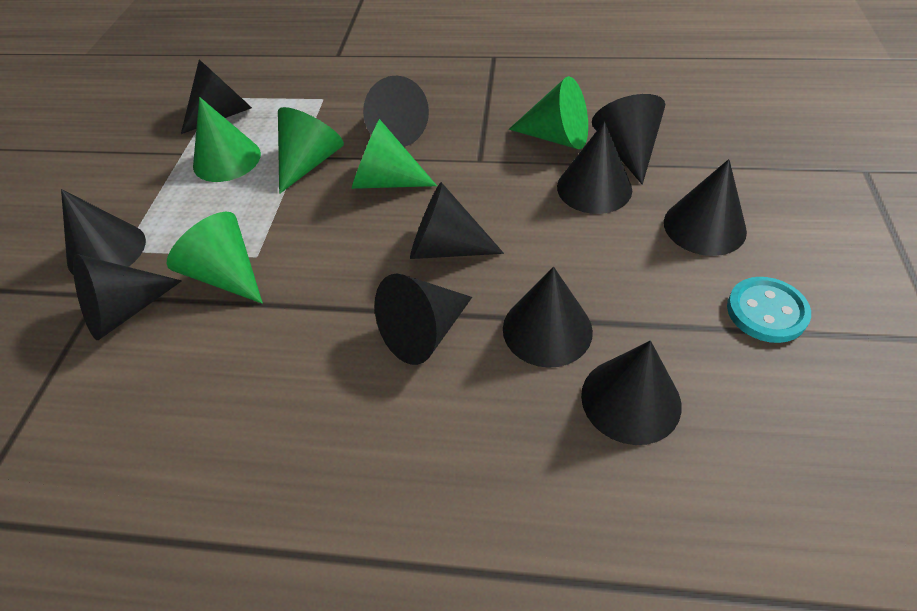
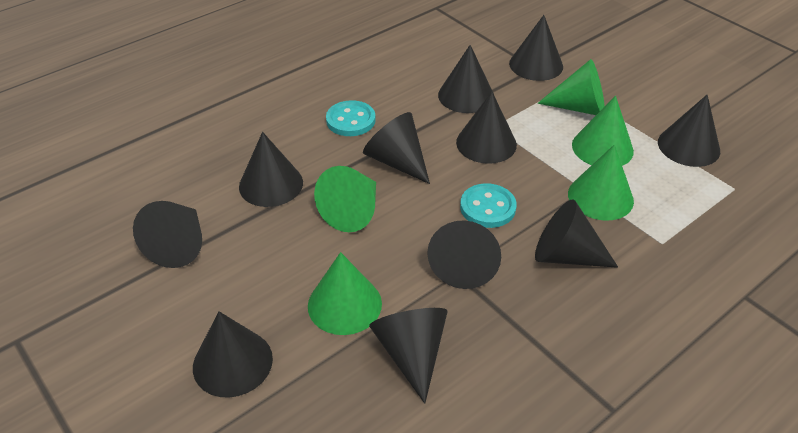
turquoise button: 1 -> 2

